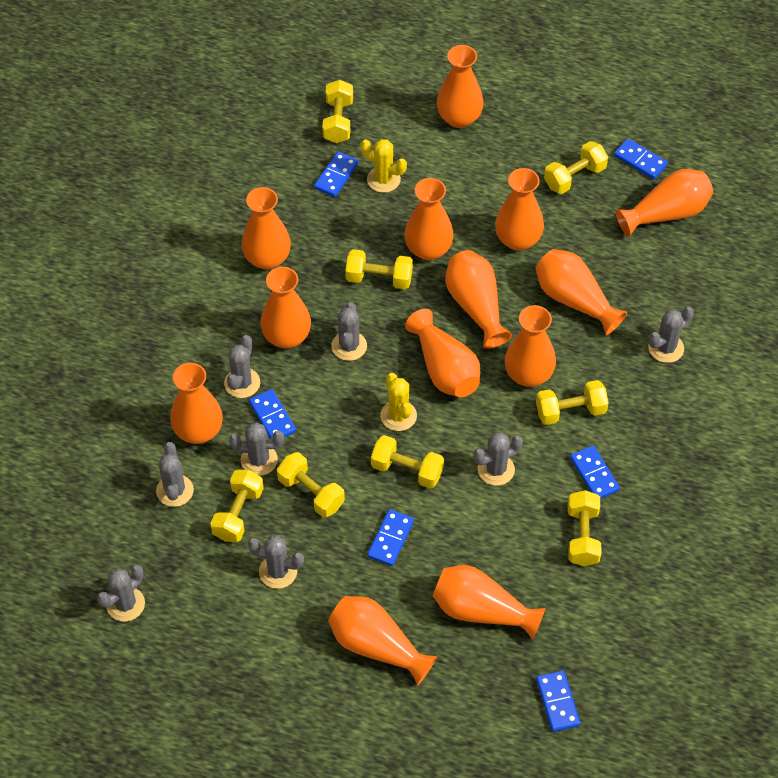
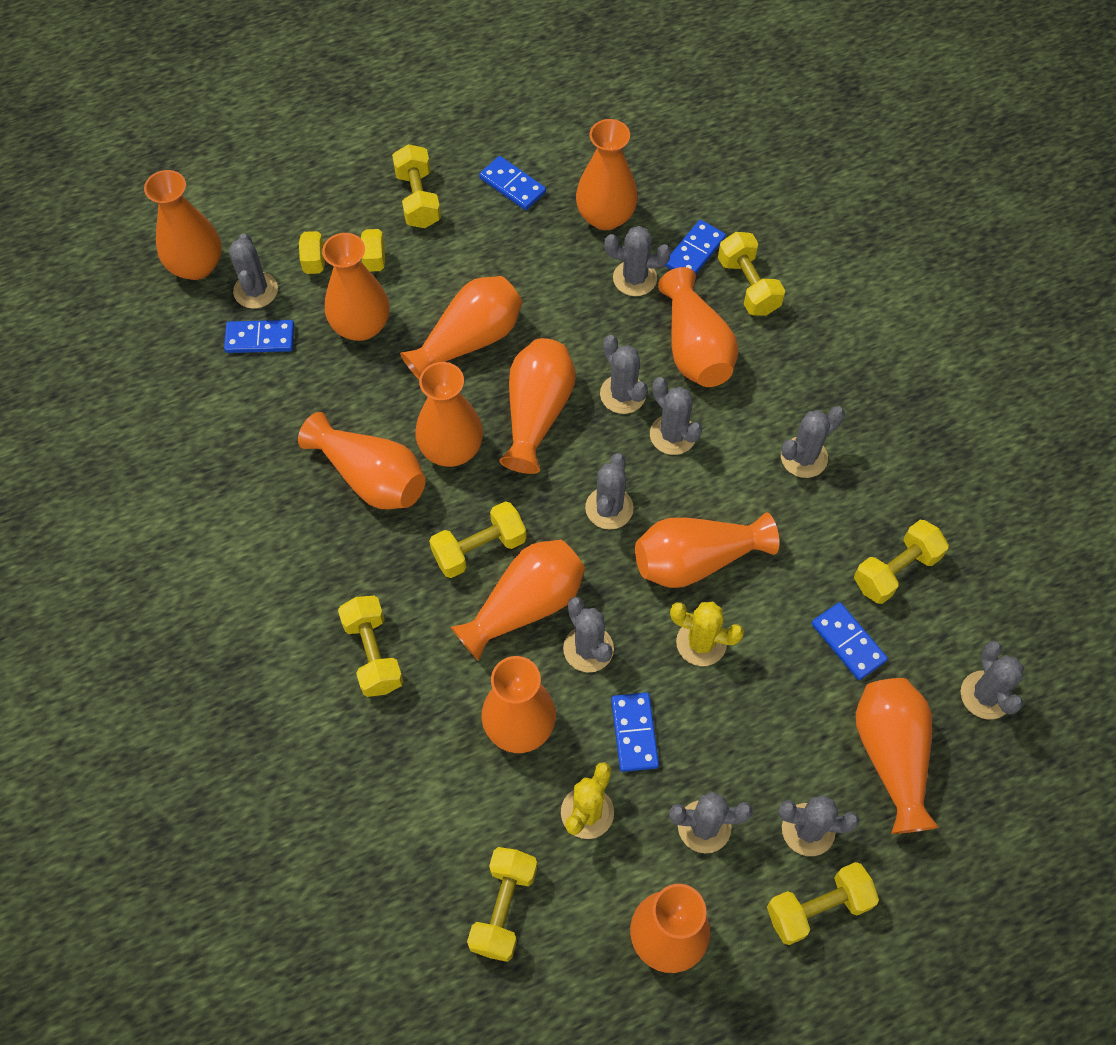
blue domino: 6 -> 5
grey cactus: 8 -> 10

